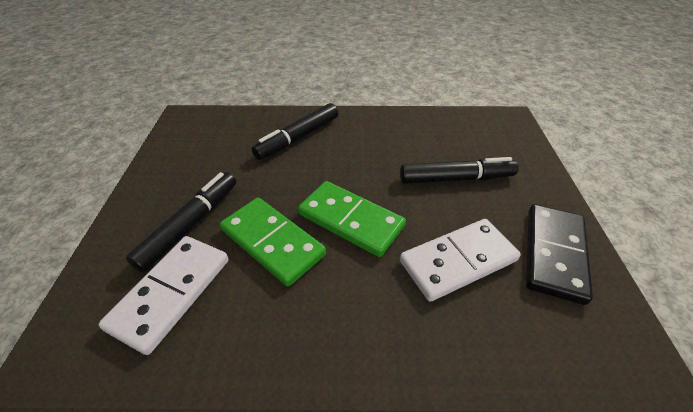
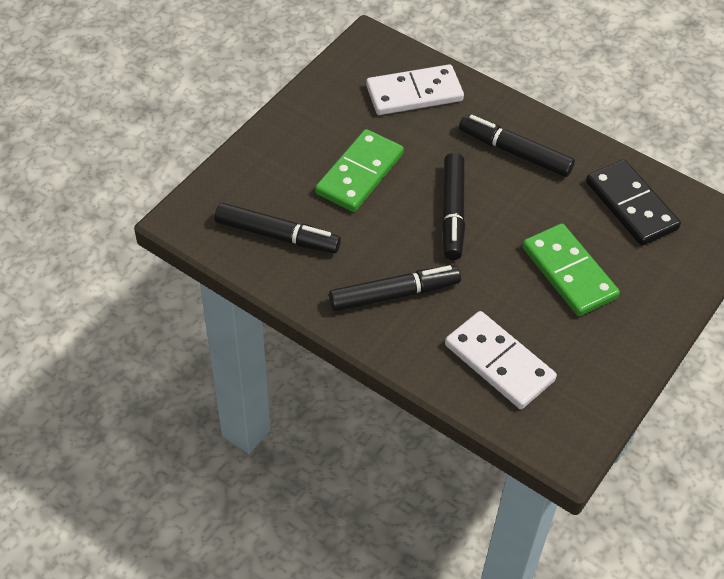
black marker: 3 -> 4

